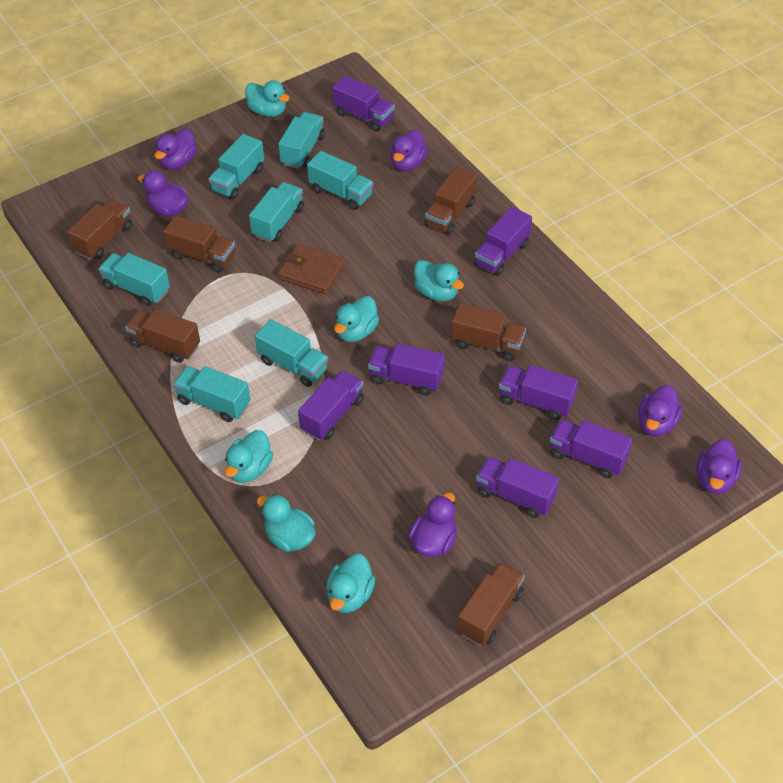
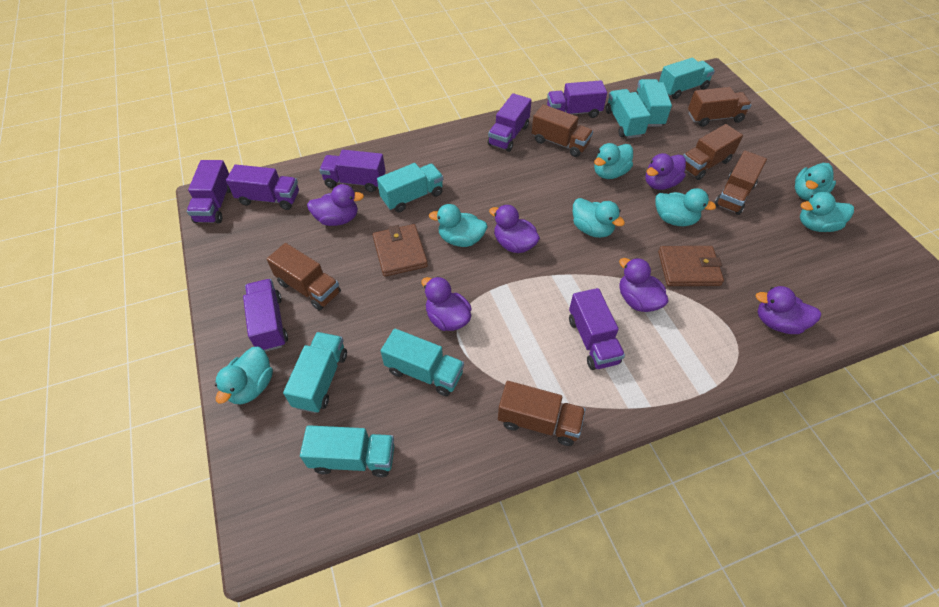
brown wallet: 1 -> 2
turquoise duck: 6 -> 7

